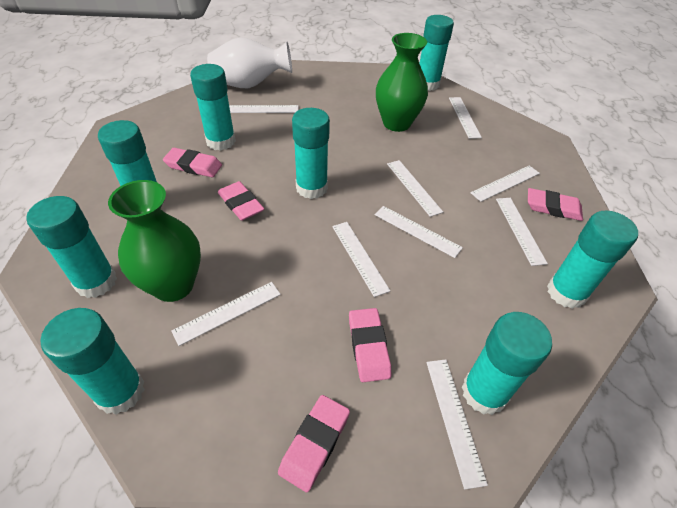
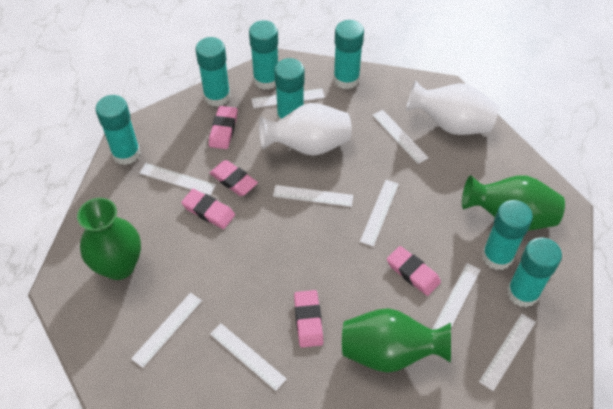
green vase: 2 -> 3
turquoise glue stick: 8 -> 7
white vase: 1 -> 2

